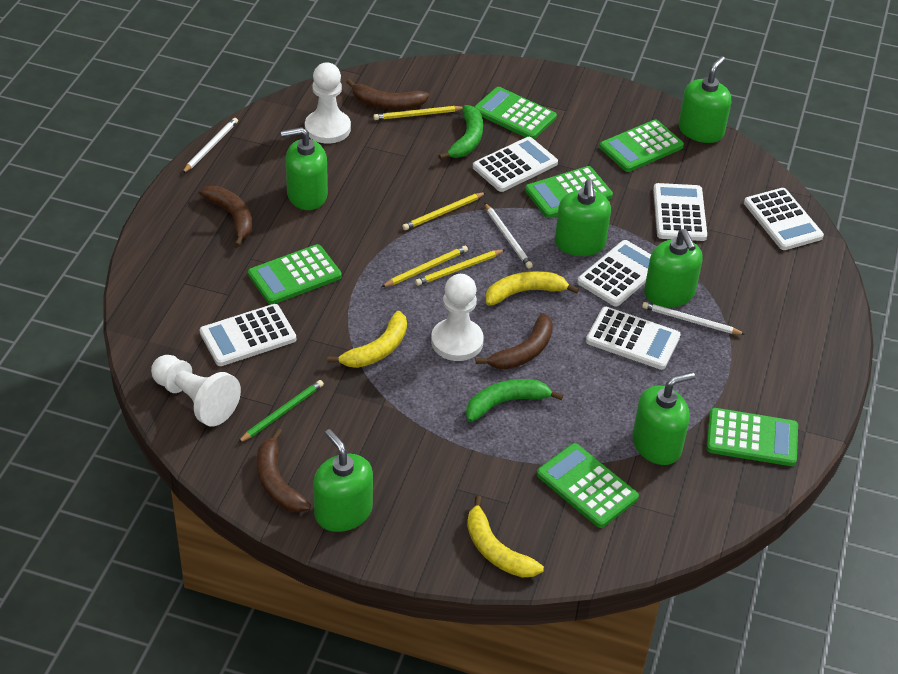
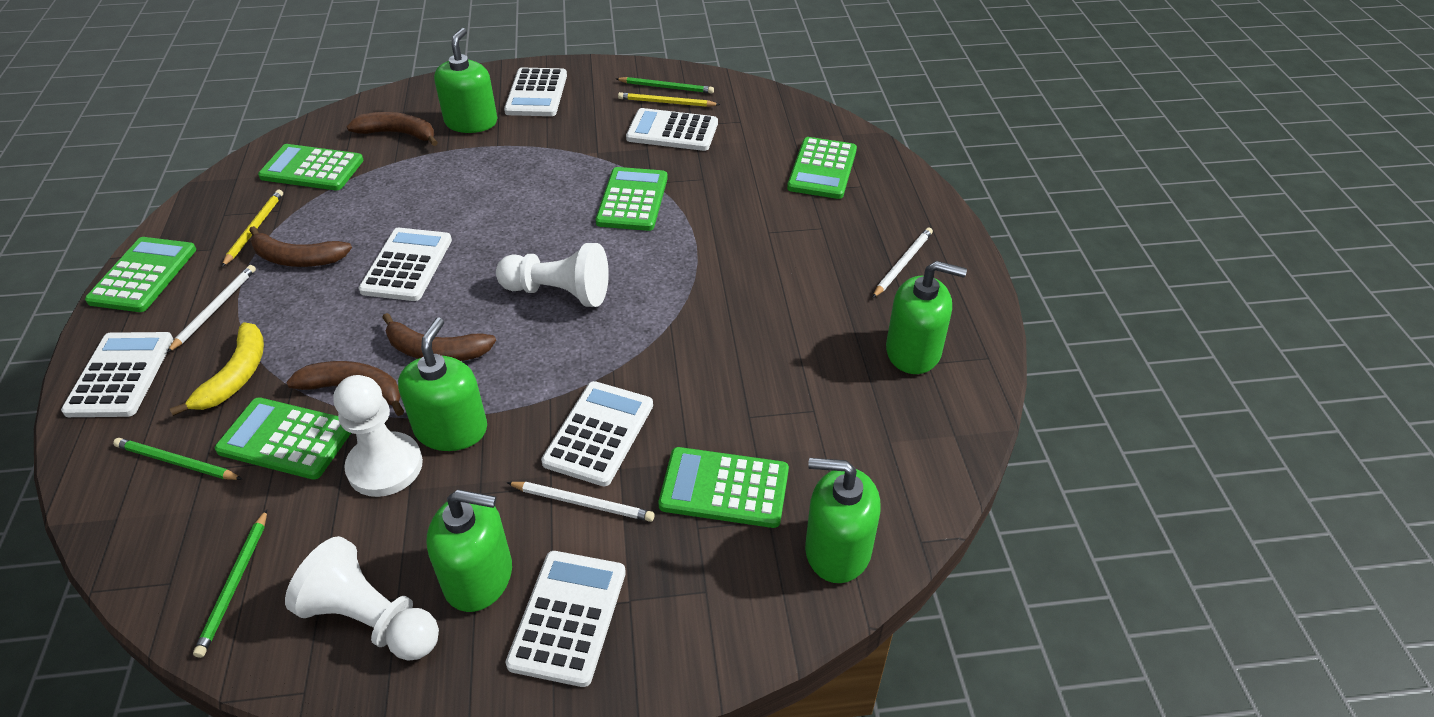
green banana: 2 -> 0
green pencil: 1 -> 3
green soap dispenser: 6 -> 5
yellow banana: 3 -> 1
yellow pencil: 4 -> 2

